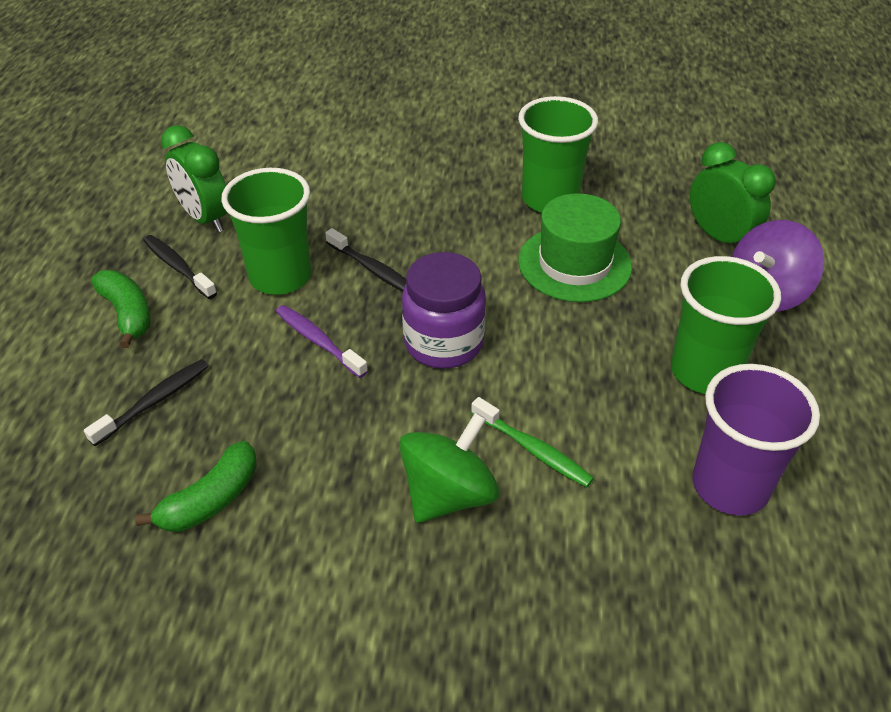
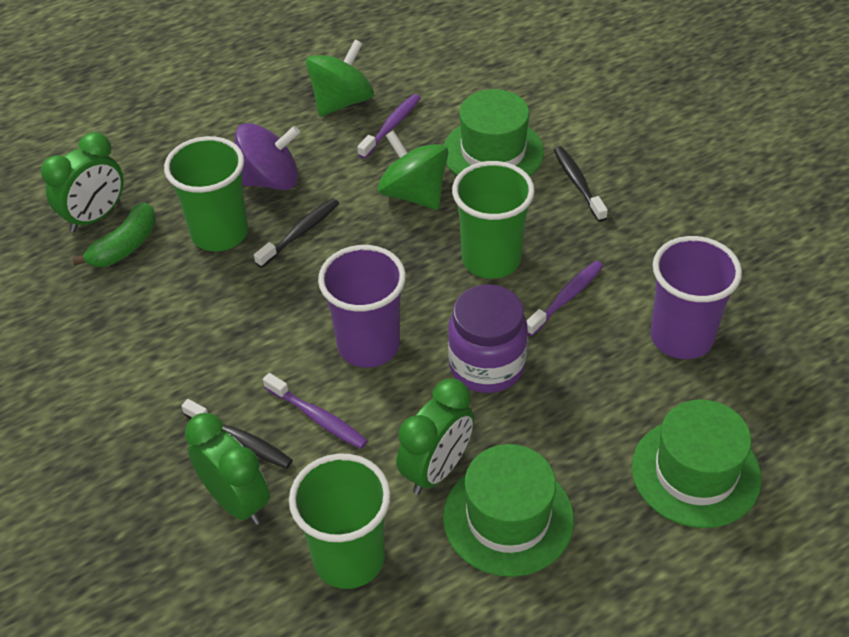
green banana: 2 -> 1
green clock: 2 -> 3
green hat: 1 -> 3
green spinning top: 1 -> 2
green toothbrush: 1 -> 0
purple cup: 1 -> 2
purple toothbrush: 1 -> 3

